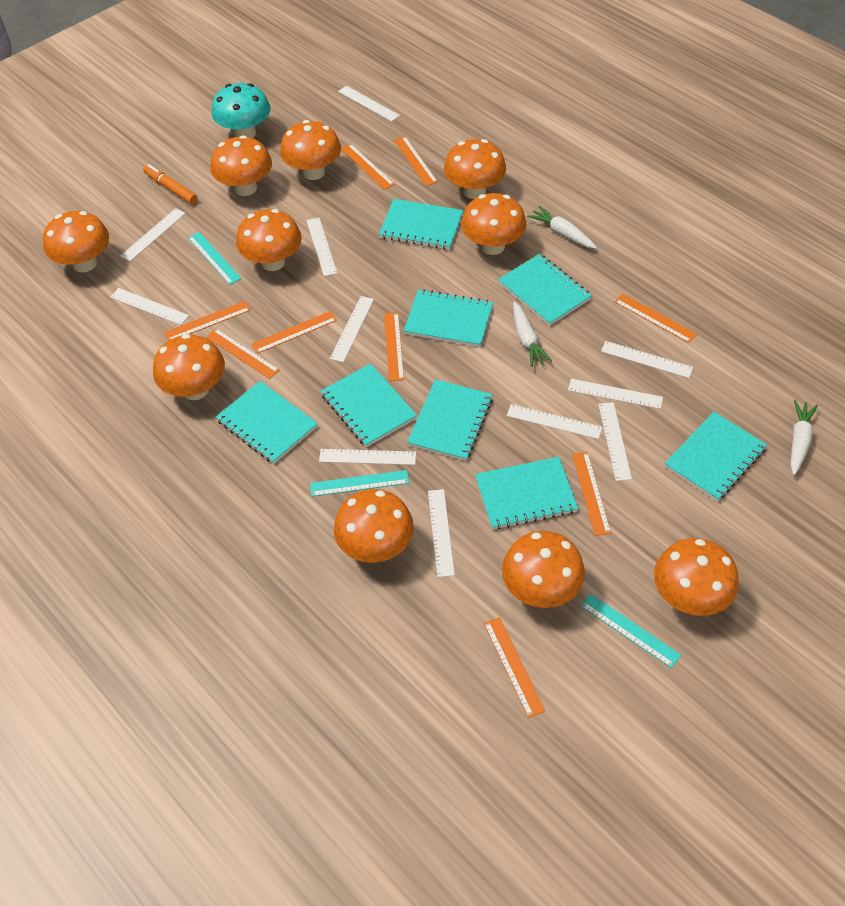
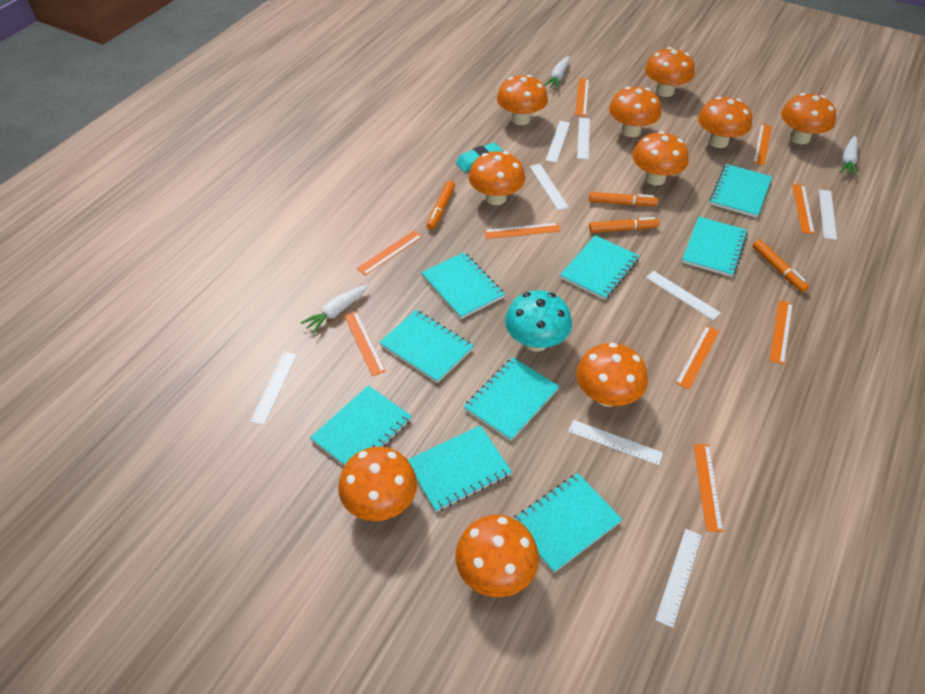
orange marker: 1 -> 4
turquoise eraser: 0 -> 1
turquoise notebook: 8 -> 9
turquoise ruler: 3 -> 0
white ruler: 11 -> 8

